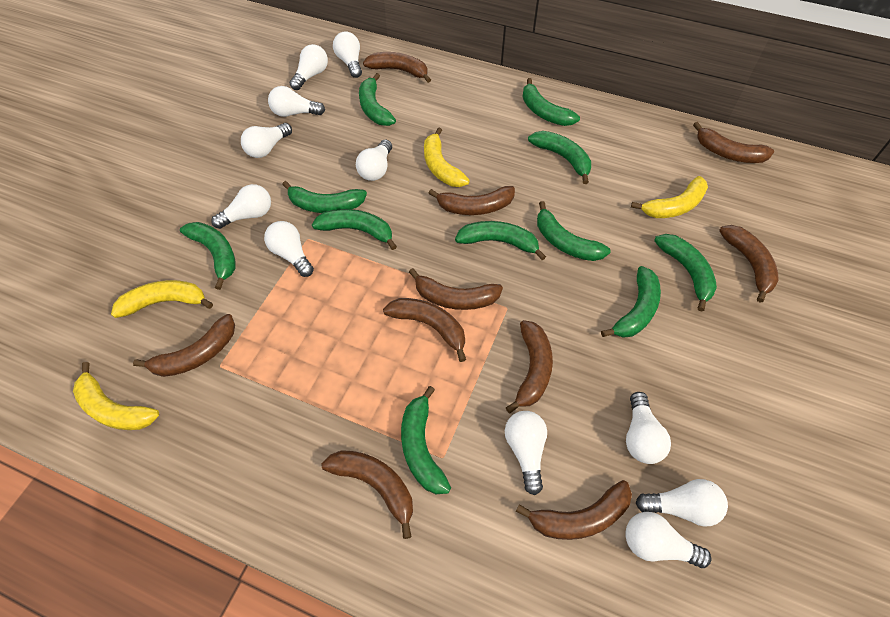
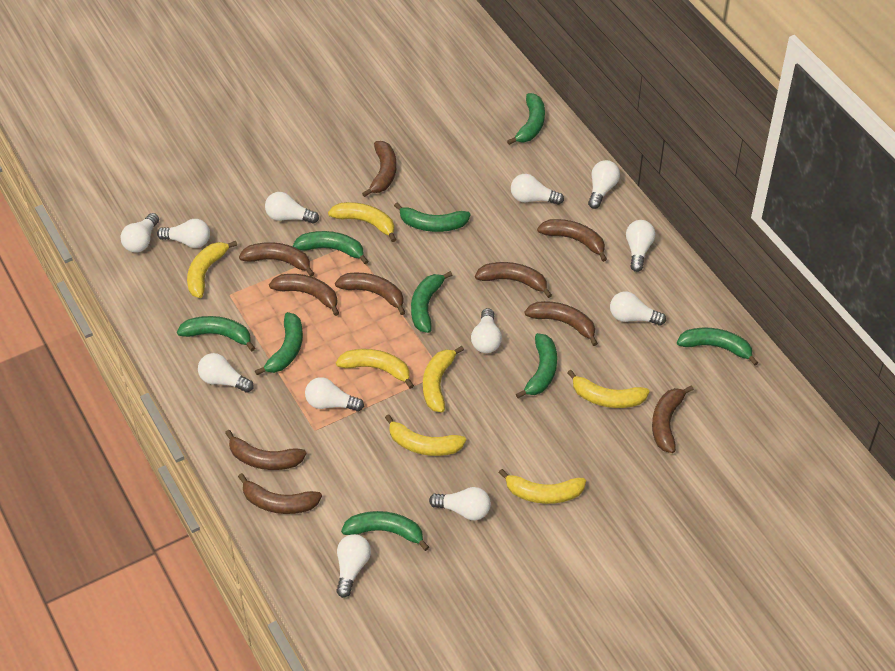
green banana: 11 -> 9
white light bulb: 11 -> 12
yellow banana: 4 -> 7

